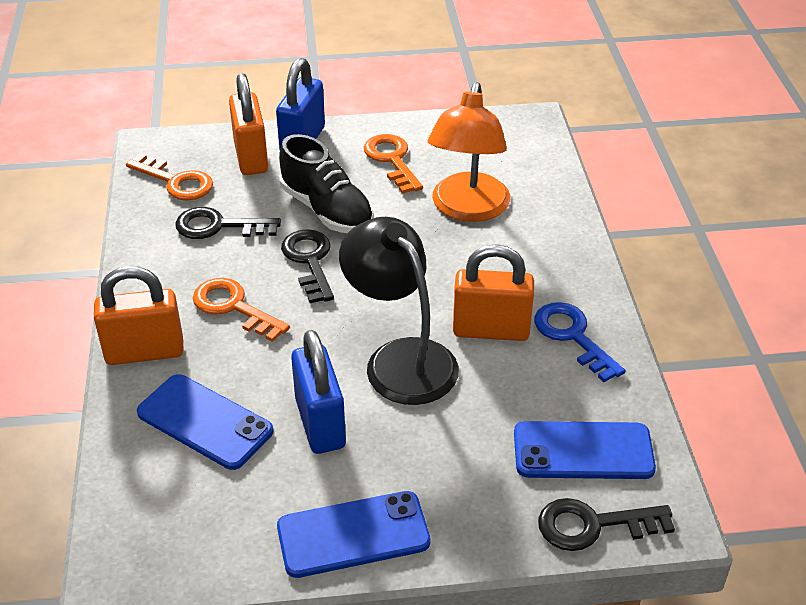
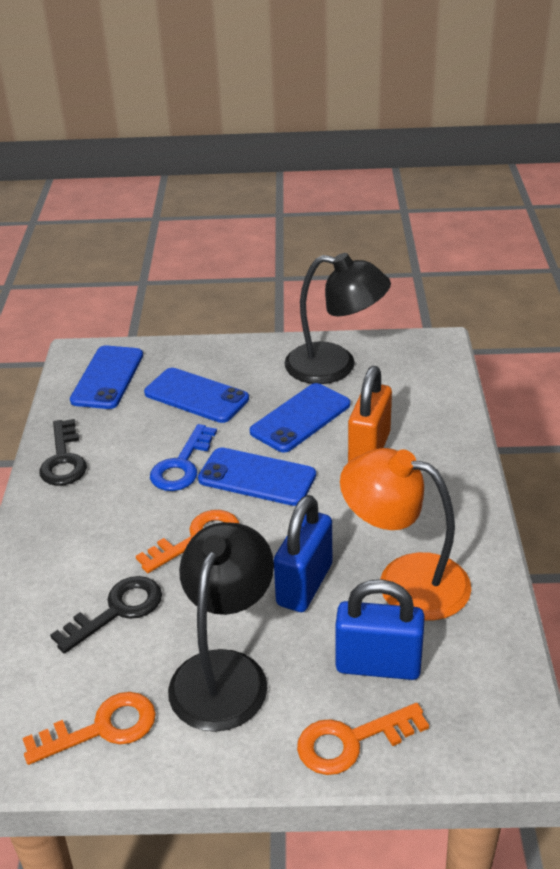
black key: 3 -> 2
black lamp: 1 -> 2
black shoe: 1 -> 0
blue phone: 3 -> 4
orange padlock: 3 -> 1

